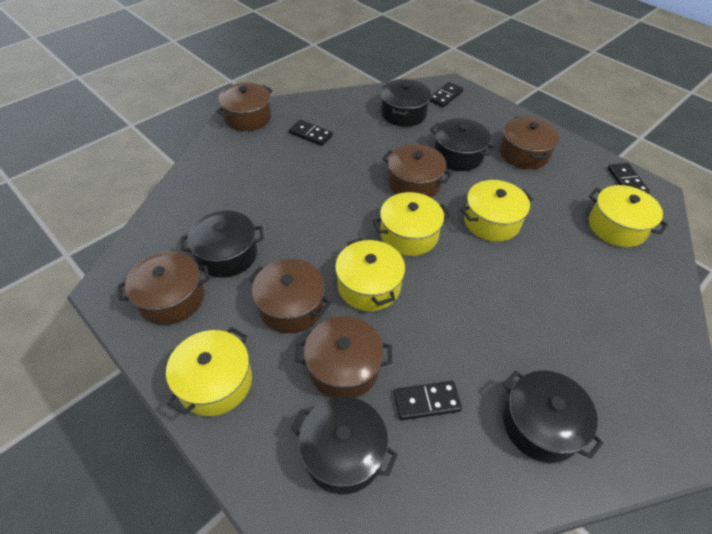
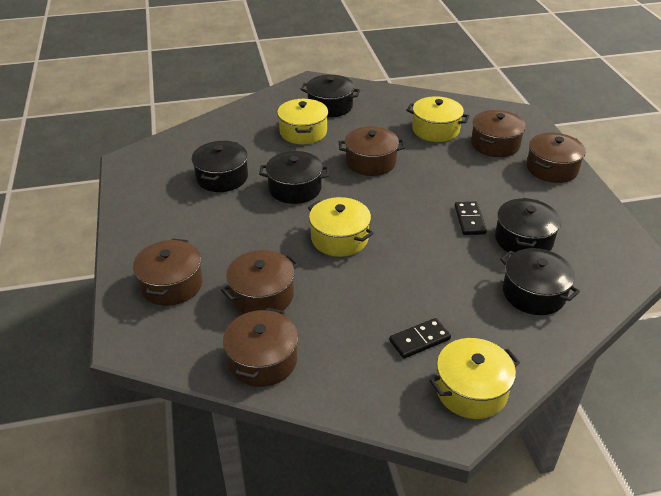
black domino: 4 -> 2
yellow pot: 5 -> 4

